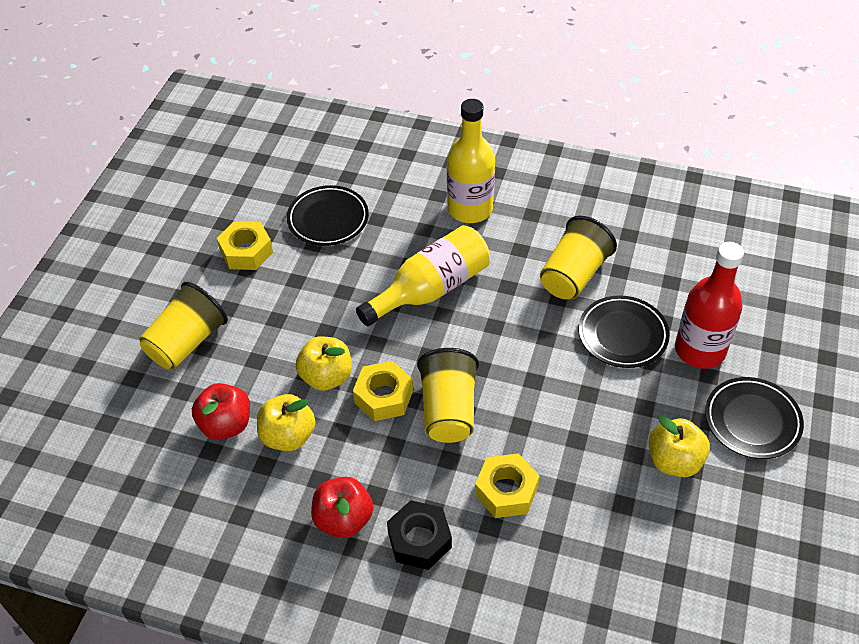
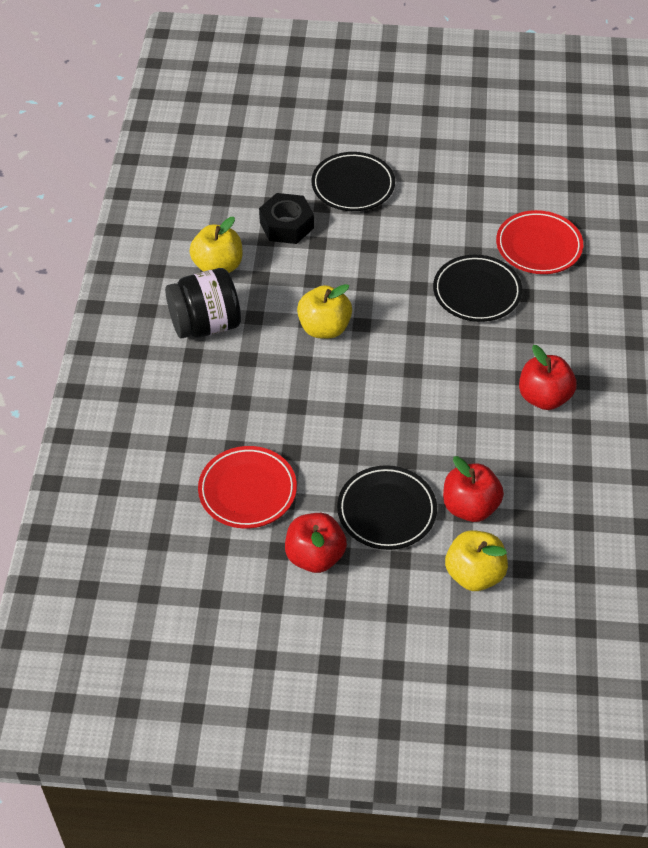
black jar: 0 -> 1
red apple: 2 -> 3
red bottle: 1 -> 0
red plate: 0 -> 2
yellow bottle: 2 -> 0
yellow cup: 3 -> 0
yellow nut: 3 -> 0

